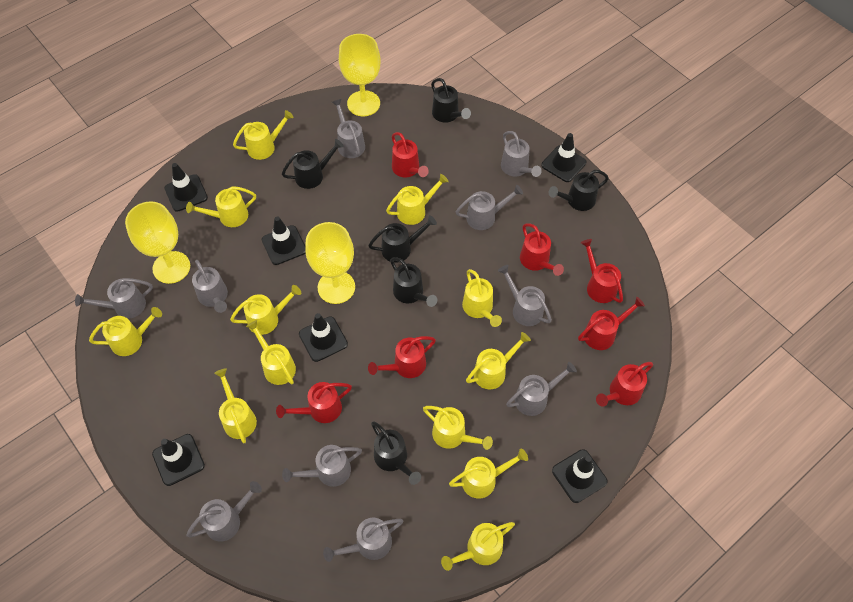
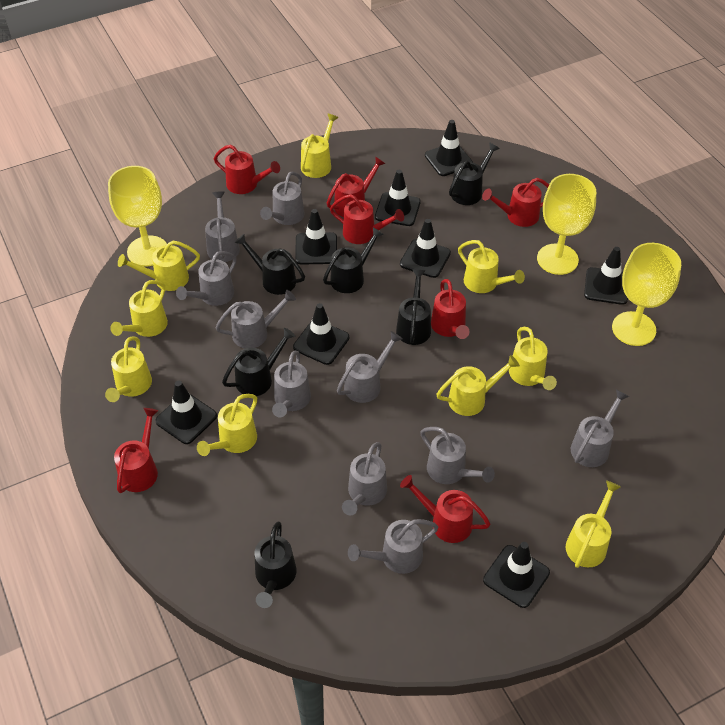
black traffic cone: 6 -> 8
yellow watering can: 12 -> 9

